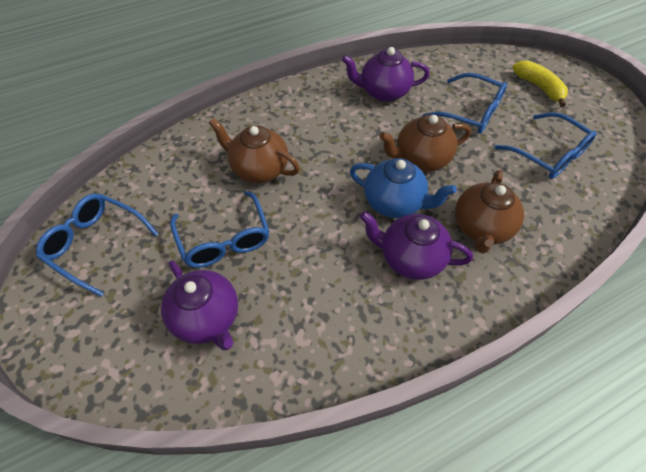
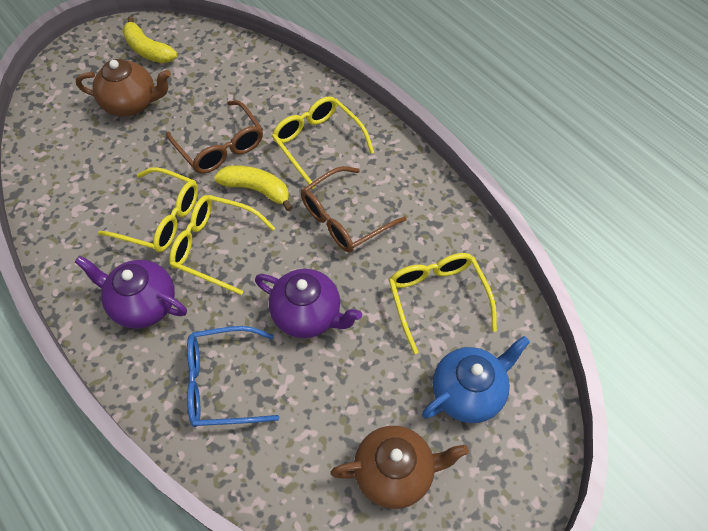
blue glasses: 4 -> 1
brown glasses: 0 -> 2
brown teapot: 3 -> 2
purple teapot: 3 -> 2
yellow banana: 1 -> 2
yellow glasses: 0 -> 4

